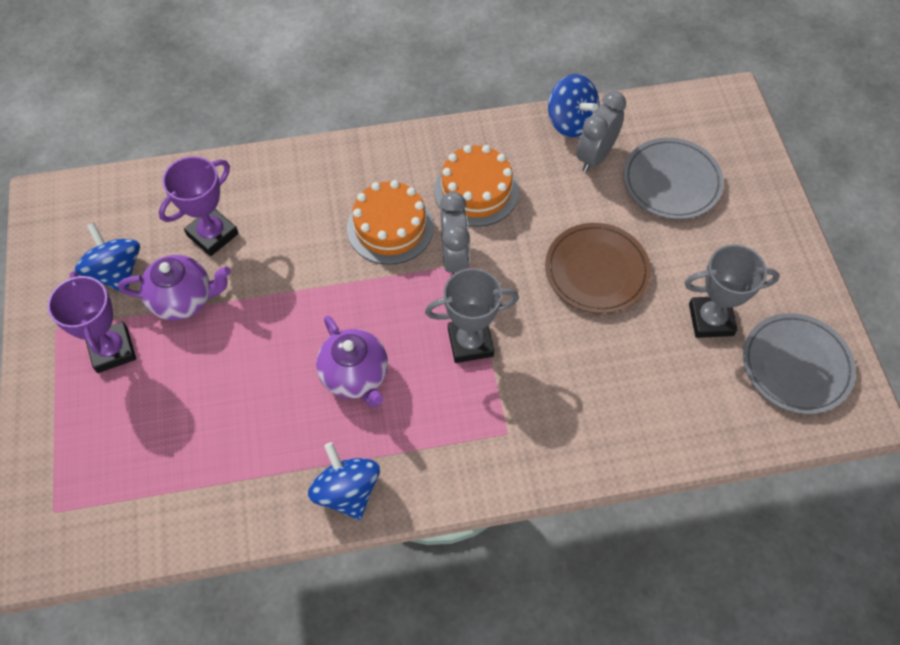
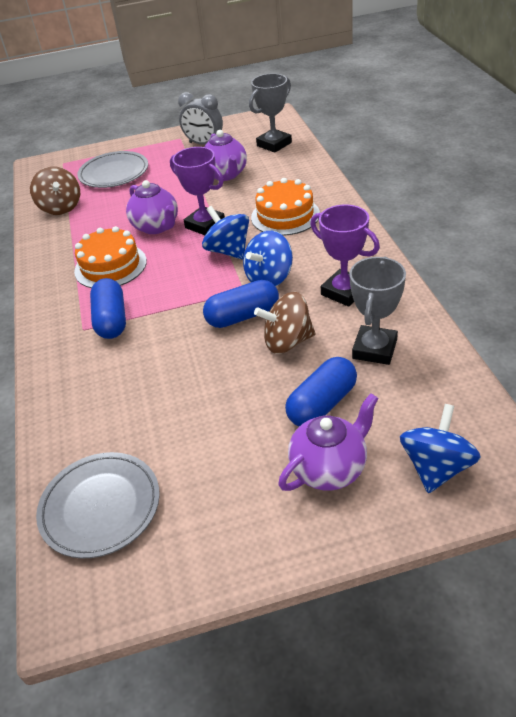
blue capsule: 0 -> 3
brown plate: 1 -> 0
brown spinning top: 0 -> 2
grey clock: 2 -> 1
purple teapot: 2 -> 3

